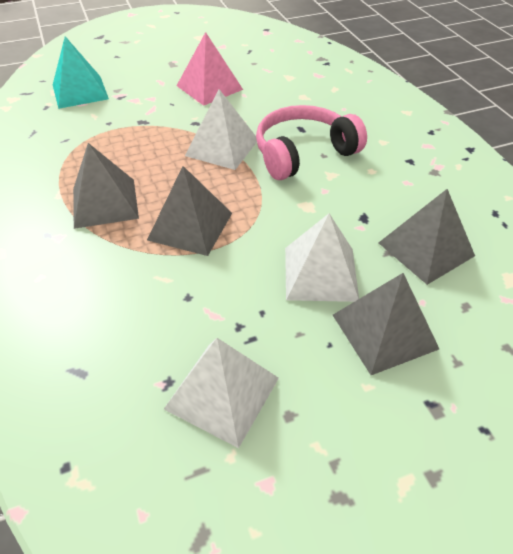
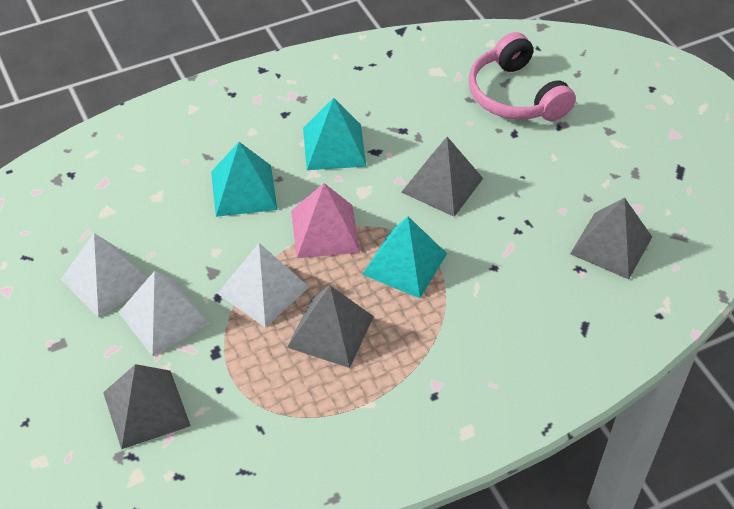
turquoise pyramid: 1 -> 3

